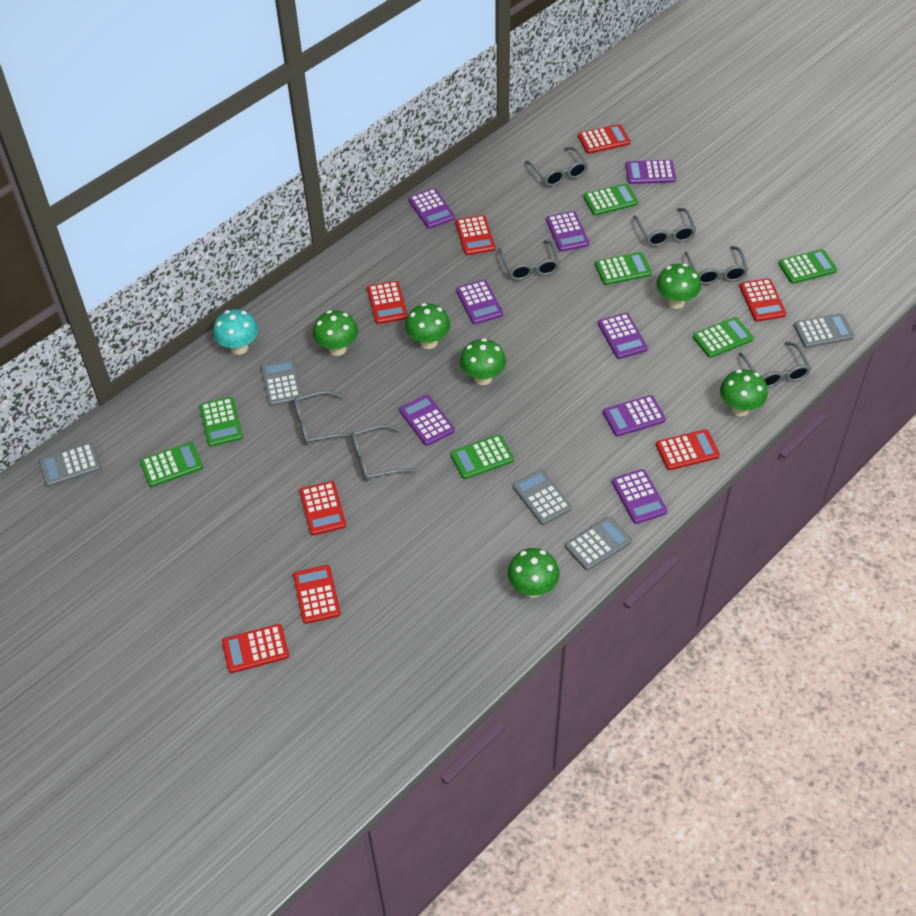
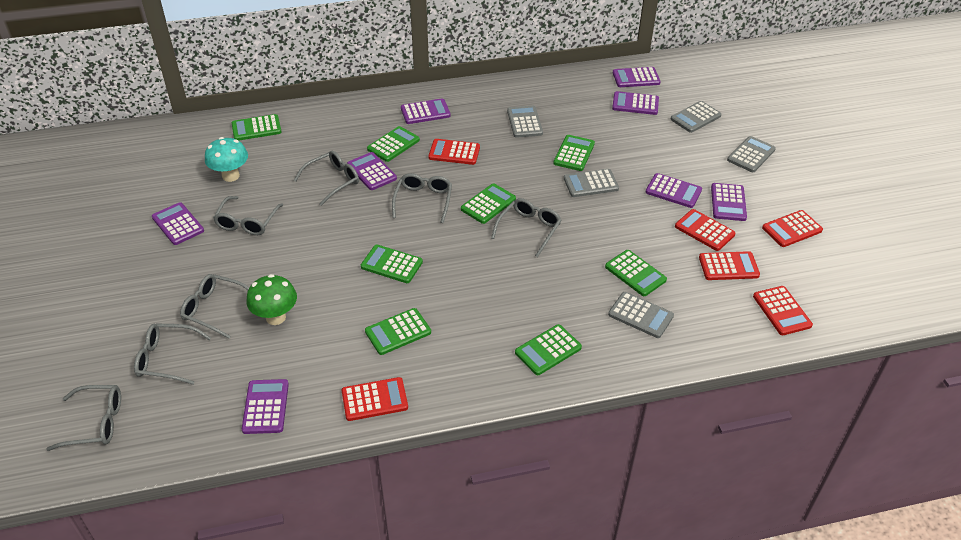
green calculator: 7 -> 8
green mushroom: 6 -> 1
red calculator: 8 -> 6

